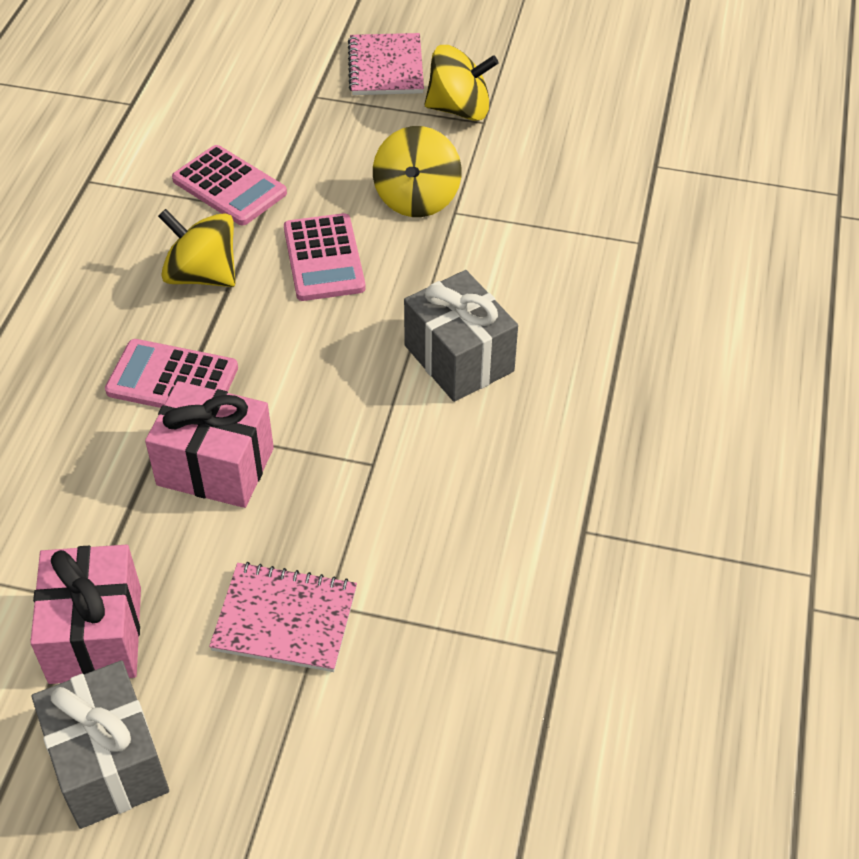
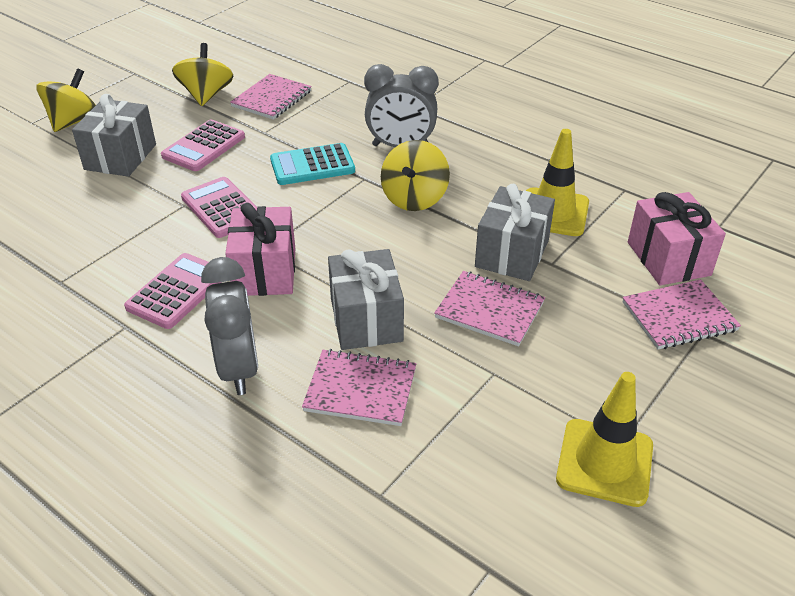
grey clock: 0 -> 2
grey gift: 2 -> 3
pink notebook: 2 -> 4
turquoise calculator: 0 -> 1
yellow traffic cone: 0 -> 2

